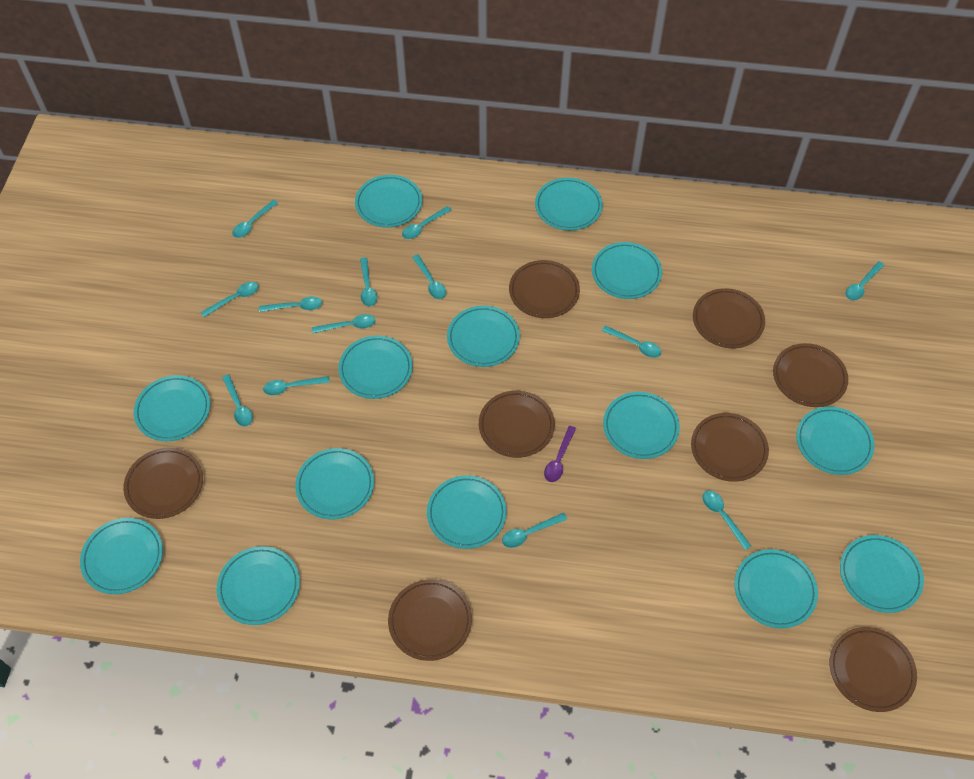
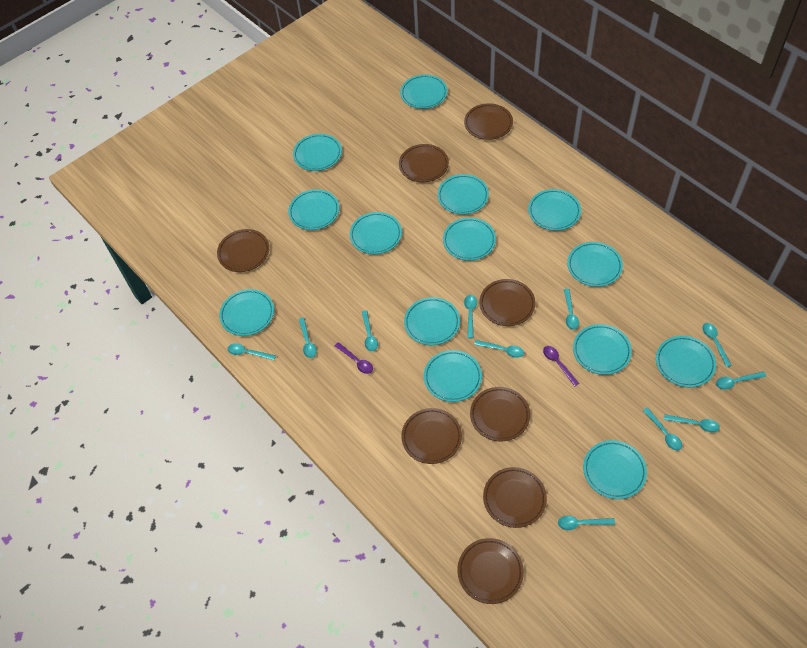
purple spoon: 1 -> 2
turquoise spoon: 13 -> 11

